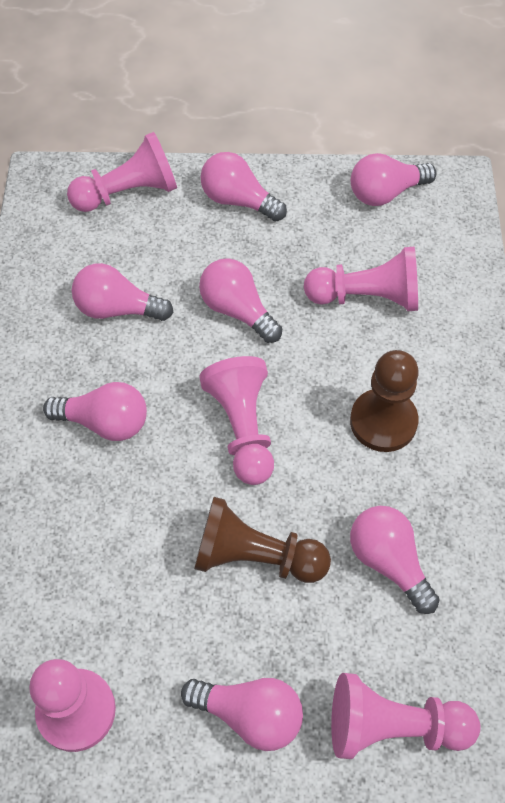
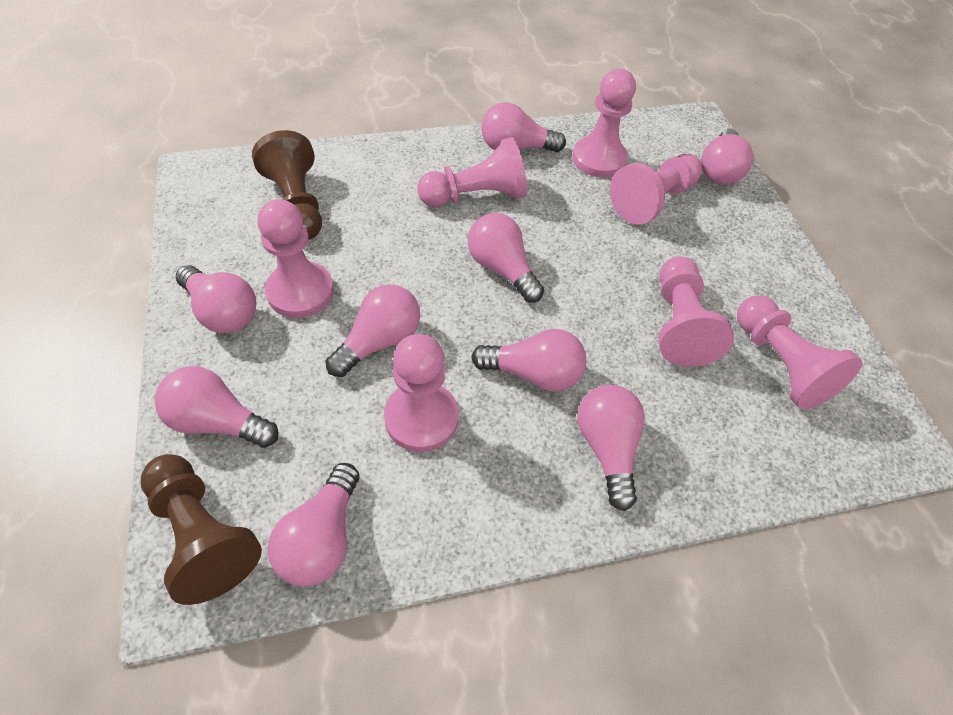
pink light bulb: 7 -> 9
pink pawn: 5 -> 7

